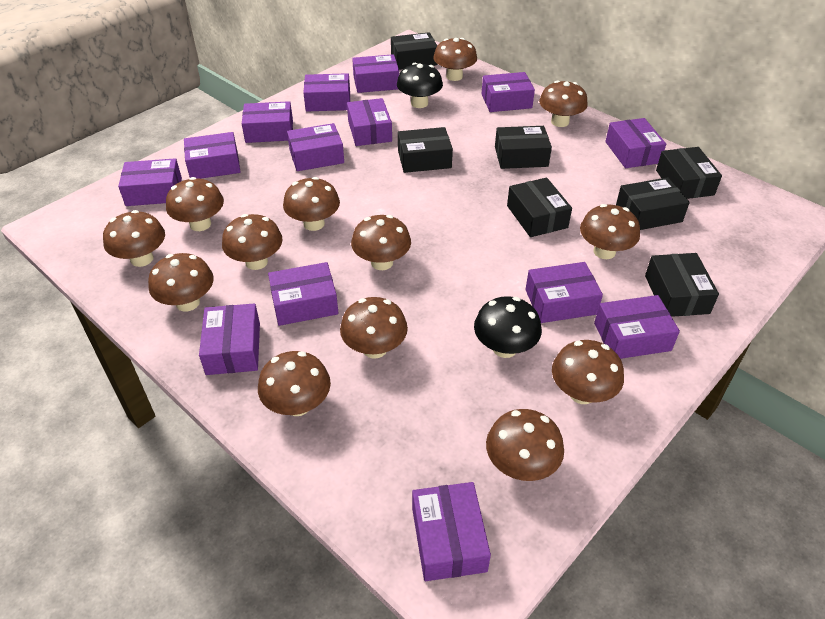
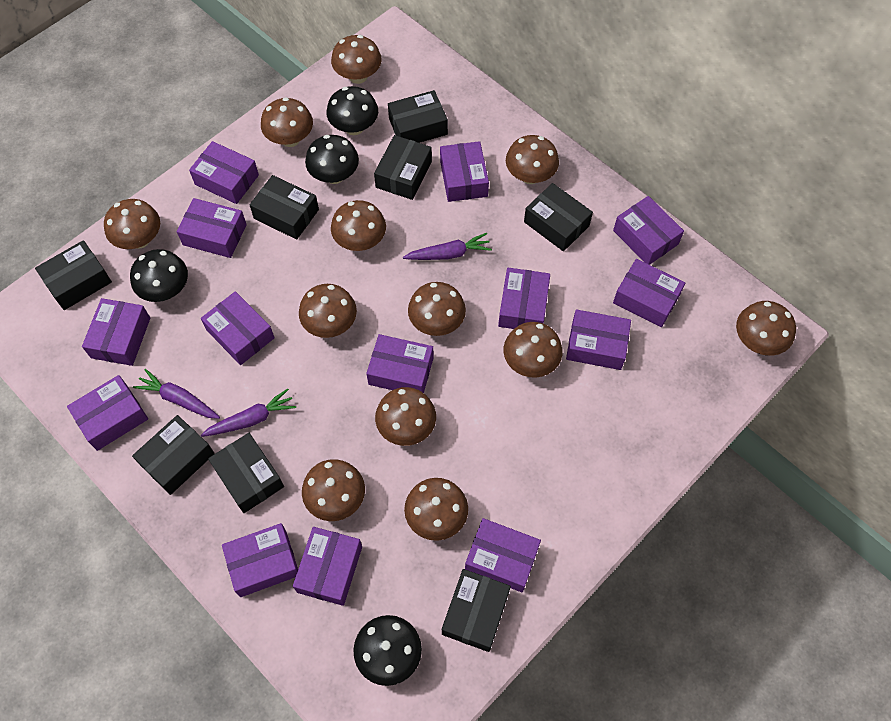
black box: 7 -> 8
black mushroom: 2 -> 4
brown mushroom: 13 -> 12
purple carrot: 0 -> 3

